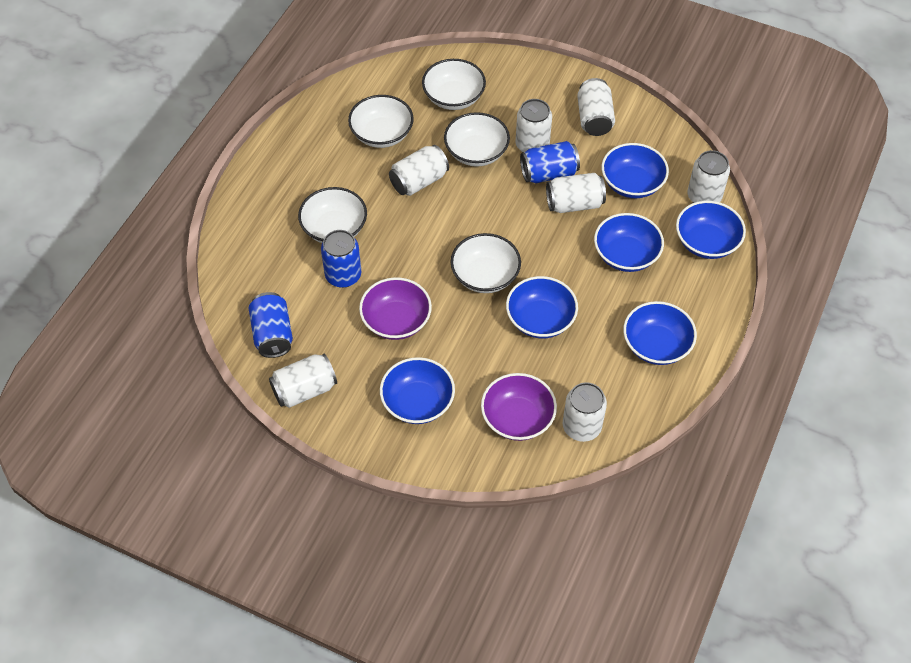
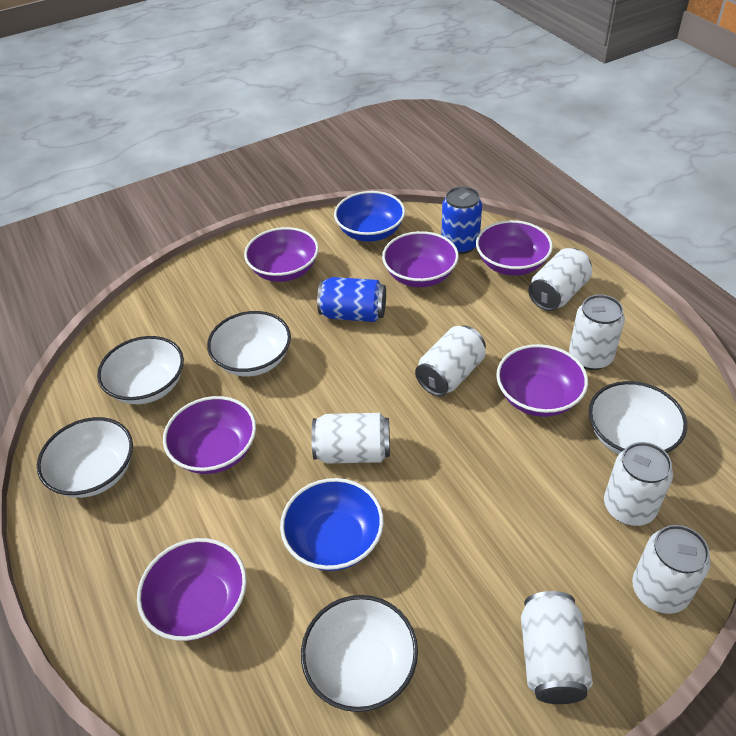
blue bowl: 6 -> 2
blue can: 3 -> 2
purple bowl: 2 -> 6

